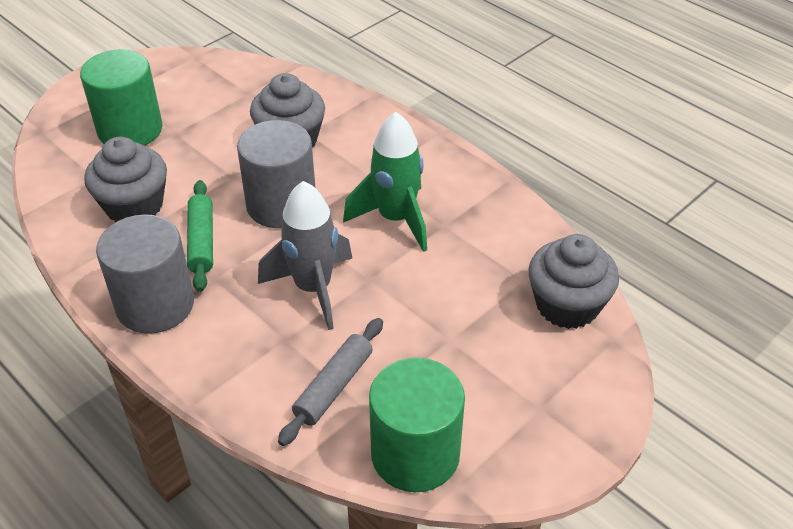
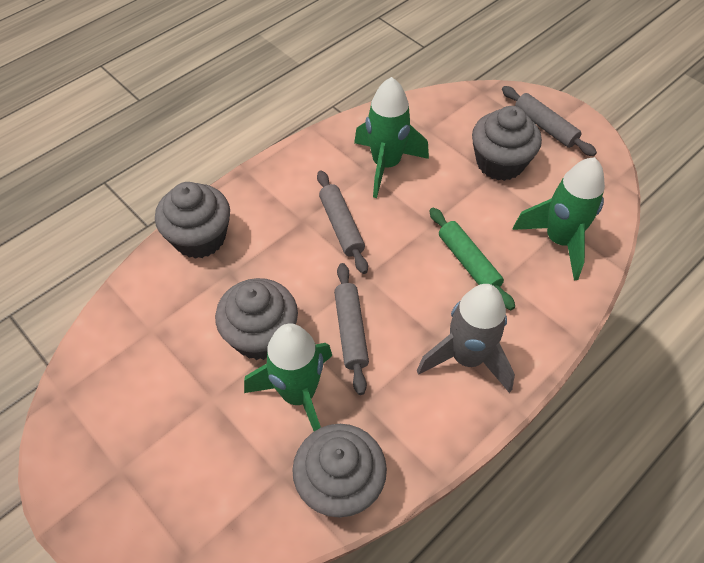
green cylinder: 2 -> 0
green rocket: 1 -> 3
grey cupcake: 3 -> 4
grey cylinder: 2 -> 0
grey rolling pin: 1 -> 3

